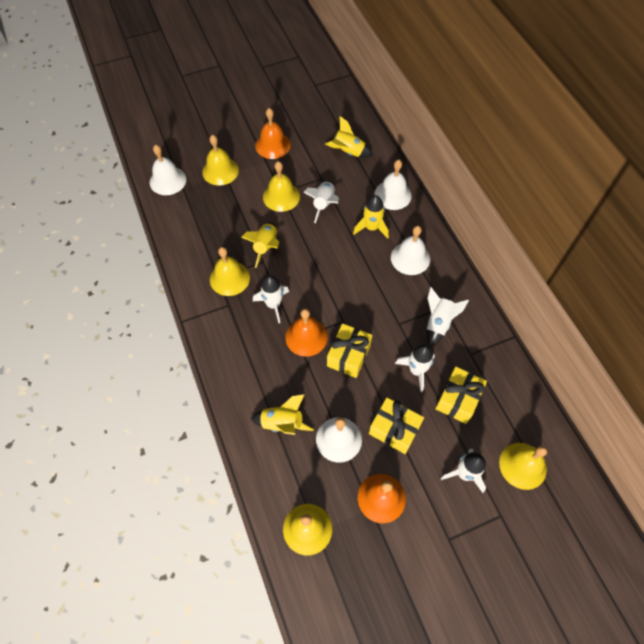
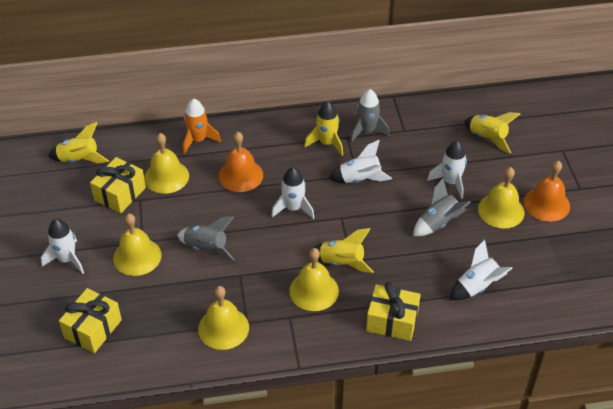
grey rocket: 0 -> 3
orange bell: 3 -> 2
orange rocket: 0 -> 1
white bell: 4 -> 0

